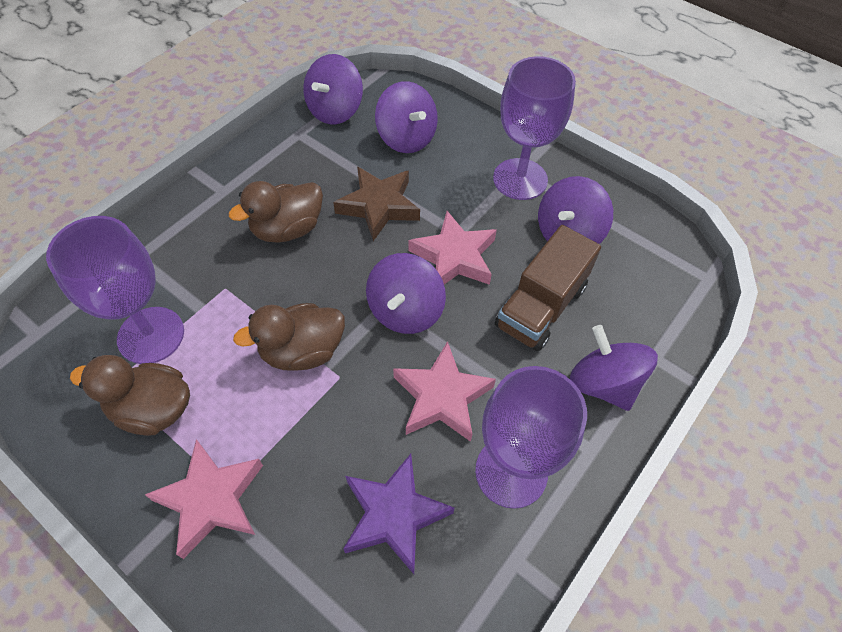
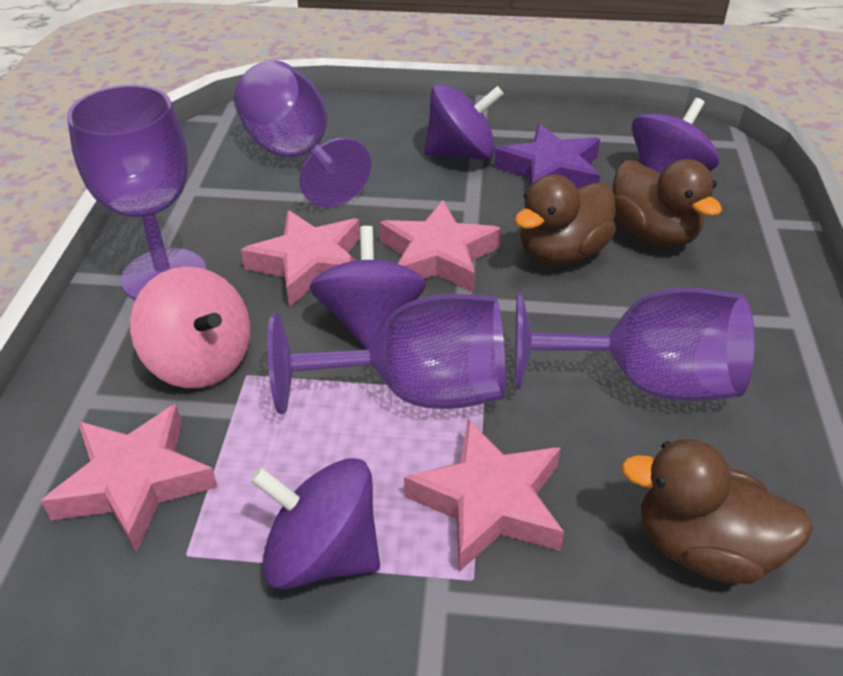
brown star: 1 -> 0
brown truck: 1 -> 0
pink spinning top: 0 -> 1
pink star: 3 -> 4
purple goblet: 3 -> 4
purple spinning top: 5 -> 4

